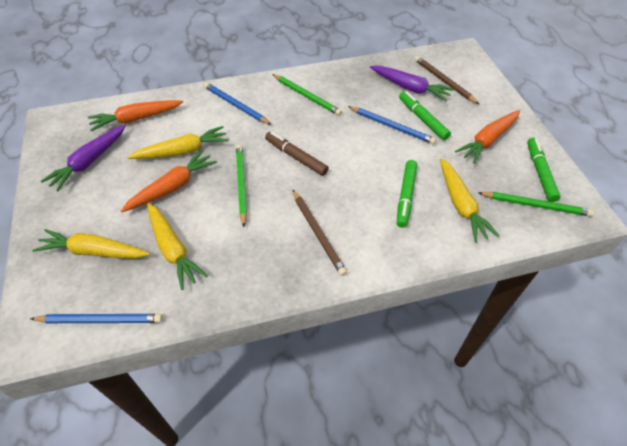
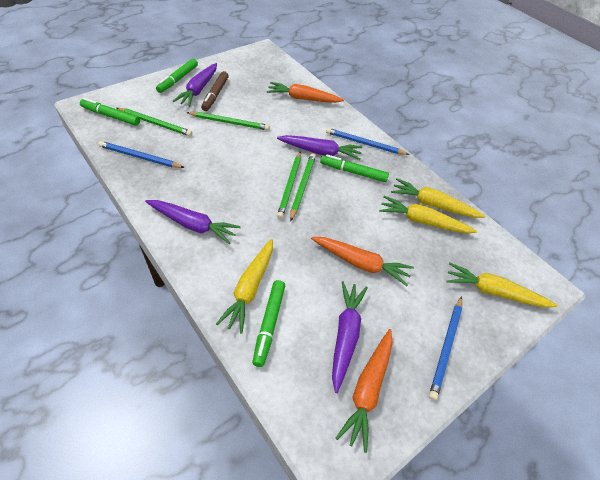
brown pencil: 2 -> 0
green marker: 3 -> 4
green pencil: 3 -> 4
purple carrot: 2 -> 4

